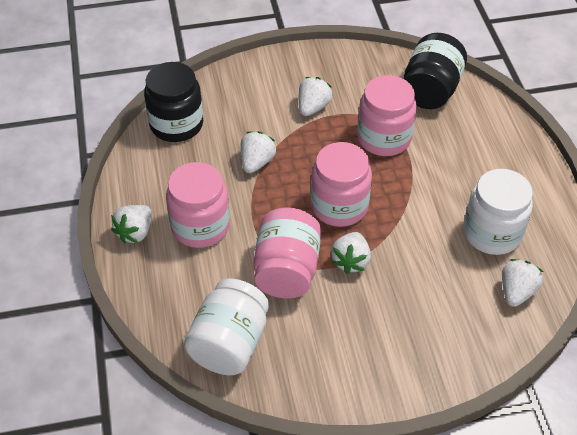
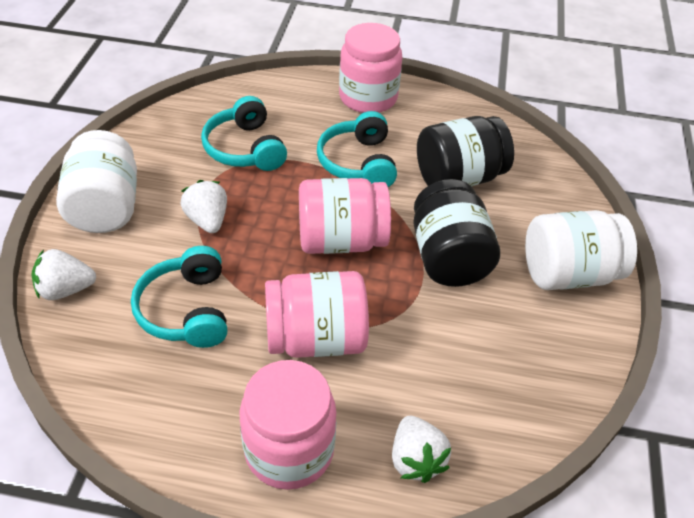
turquoise headphones: 0 -> 3
white strawberry: 5 -> 3

